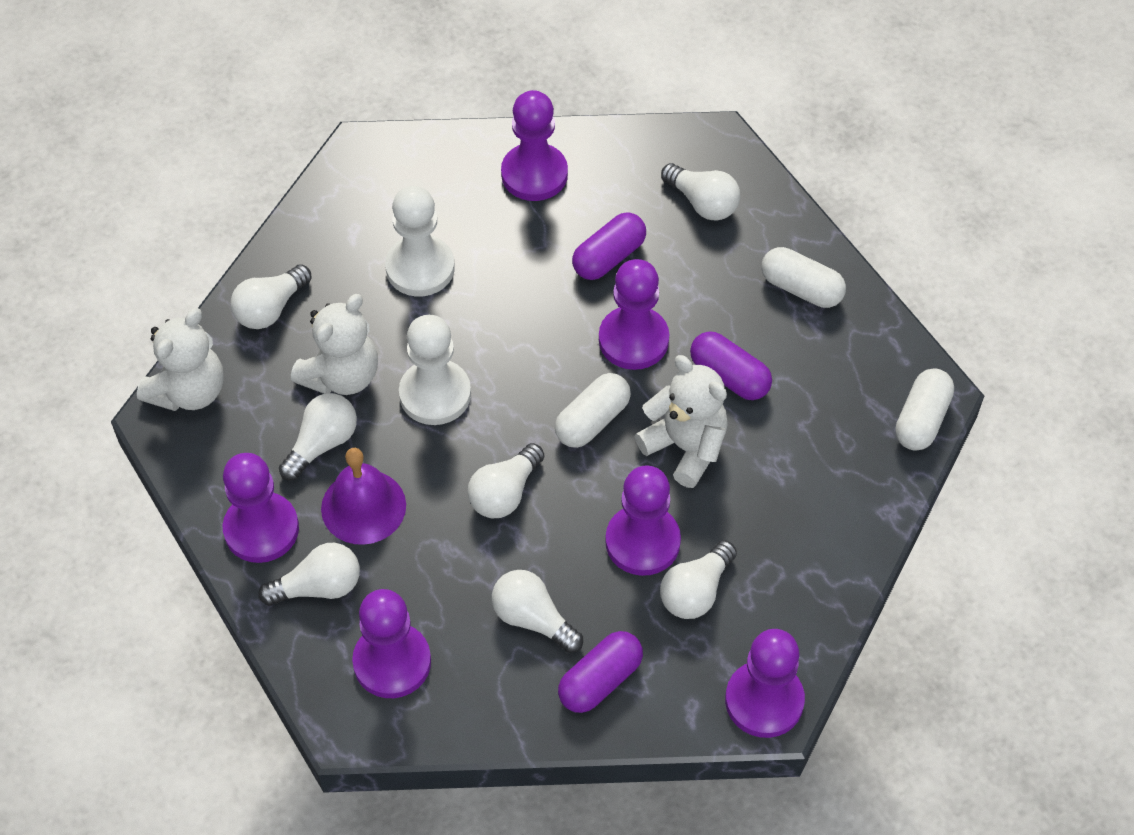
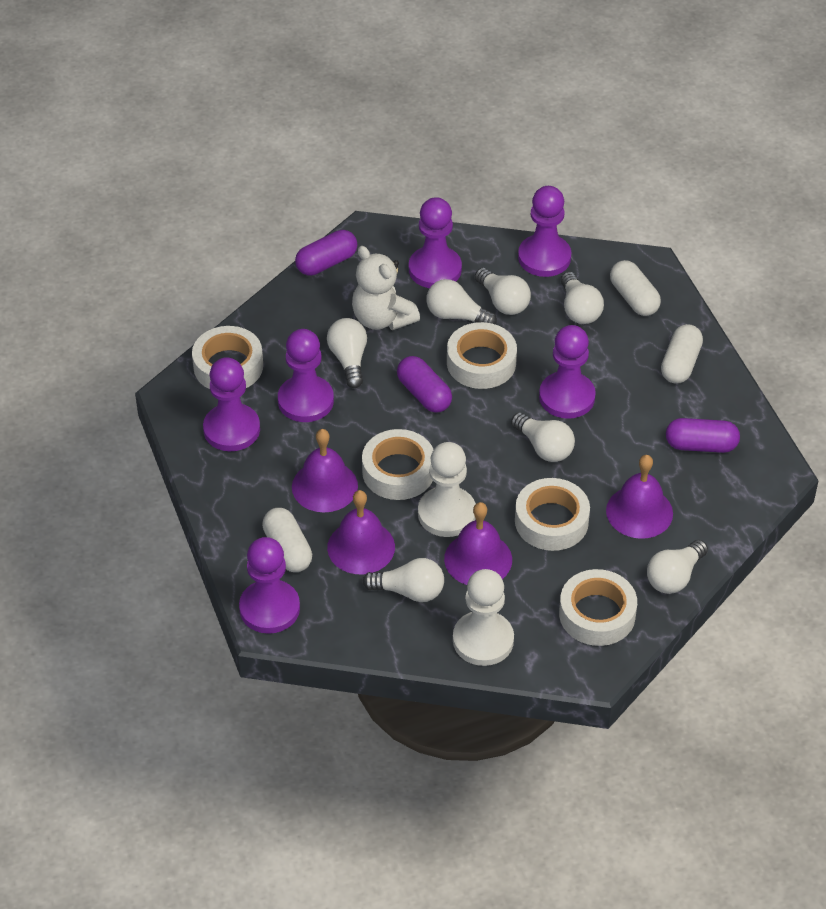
purple bell: 1 -> 4
white tape: 0 -> 5
white teddy bear: 3 -> 1

